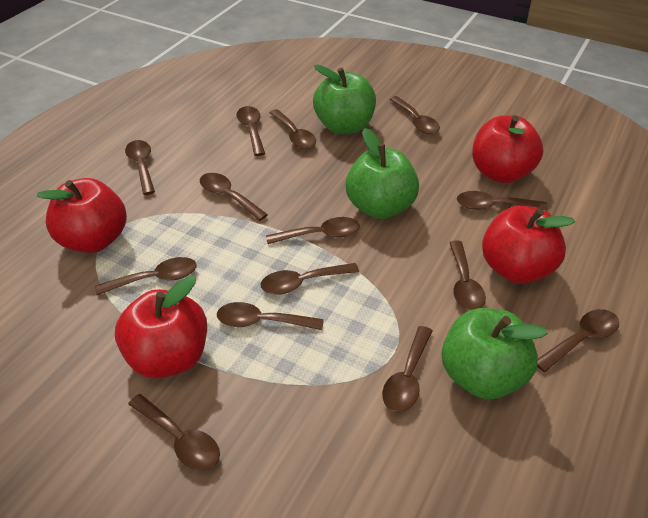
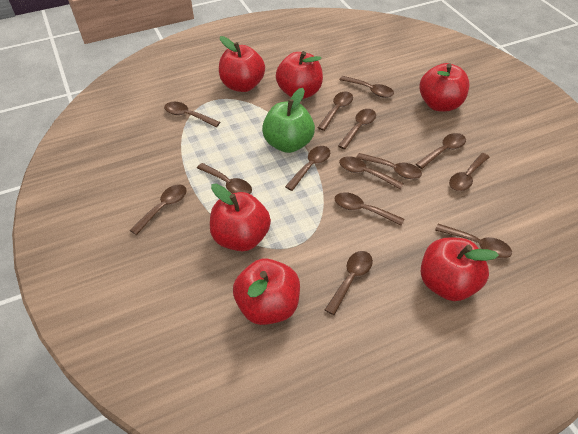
green apple: 3 -> 1
red apple: 4 -> 6

